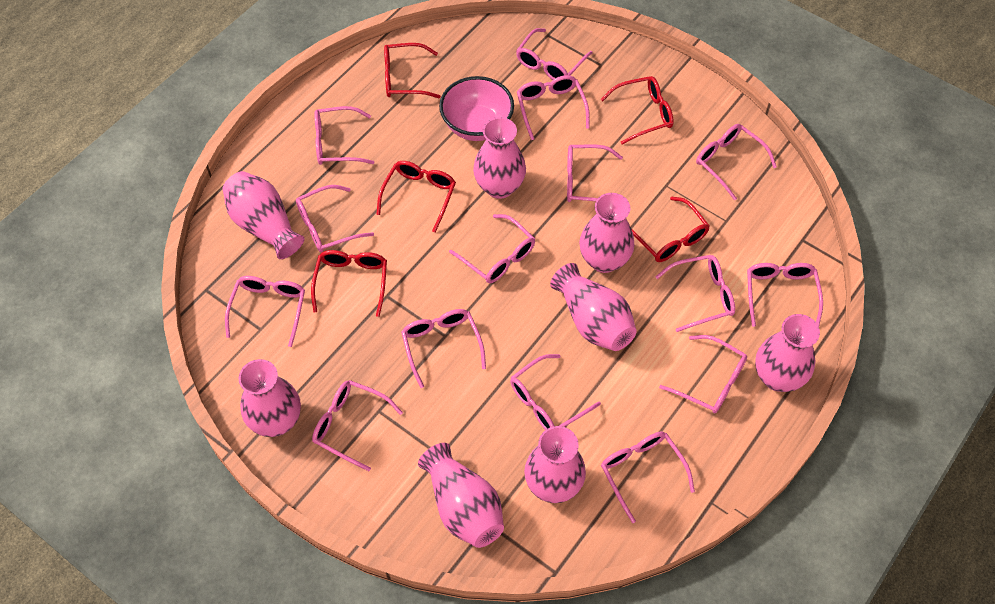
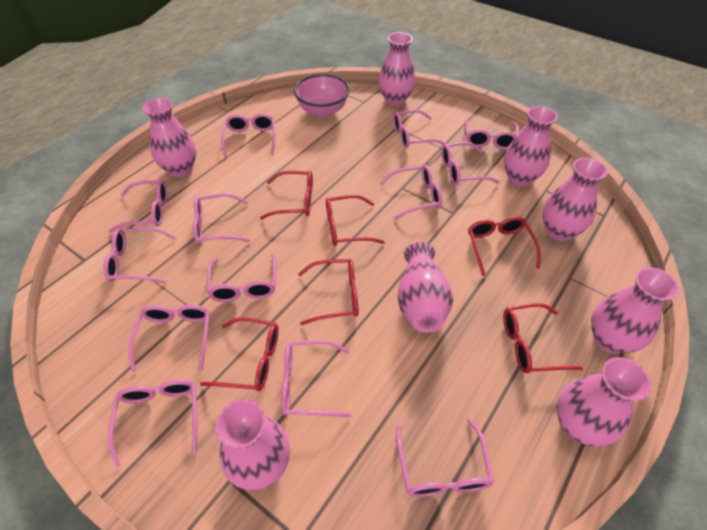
pink glasses: 15 -> 13
red glasses: 5 -> 6

